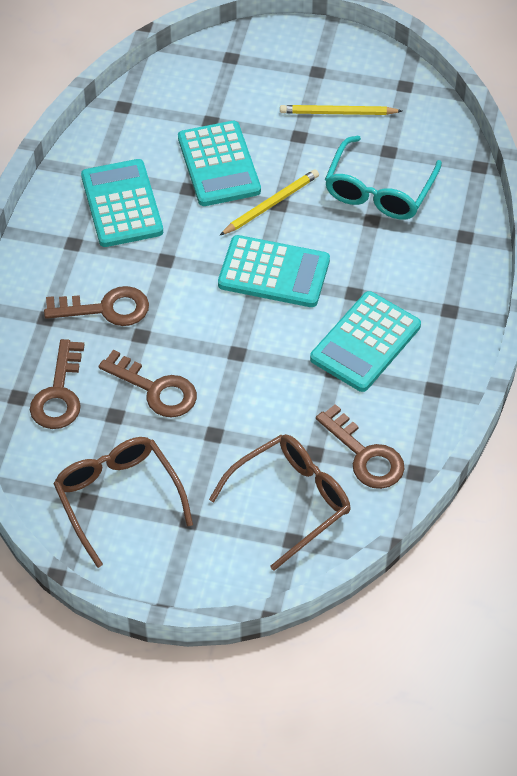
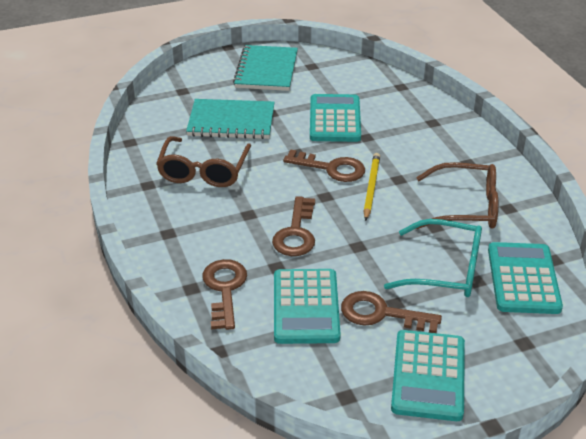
turquoise notebook: 0 -> 2
yellow pencil: 2 -> 1

